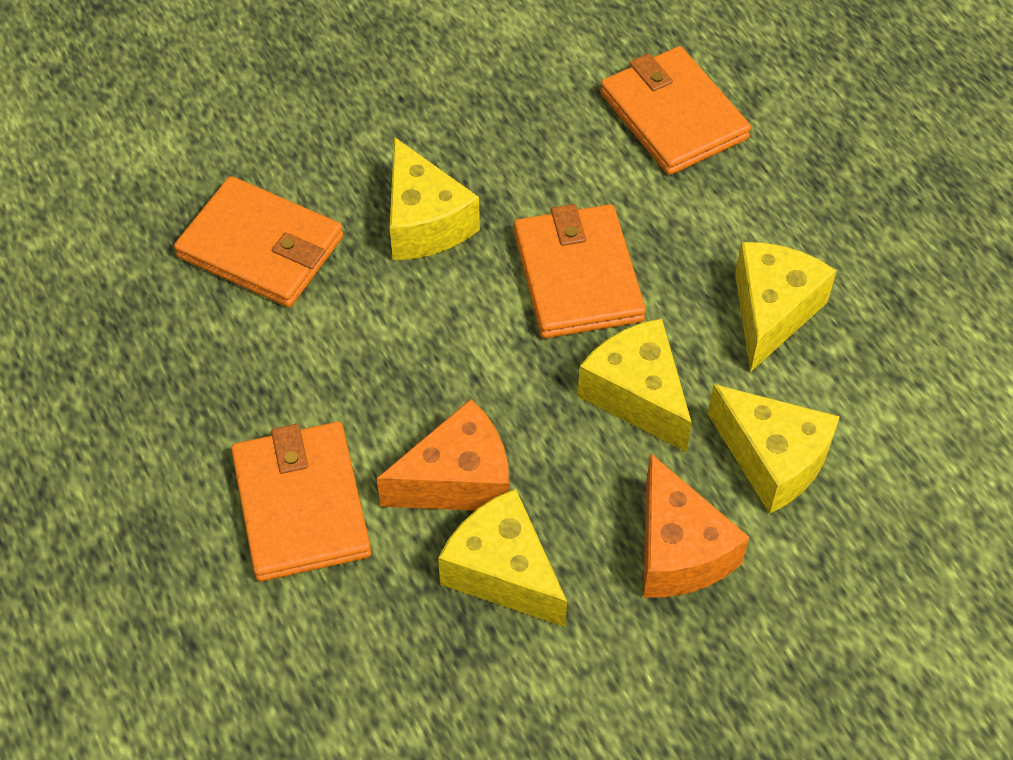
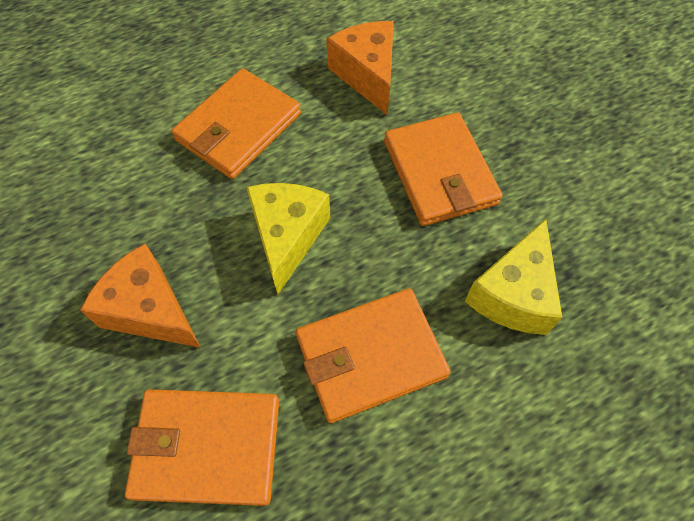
yellow cheese: 5 -> 2

